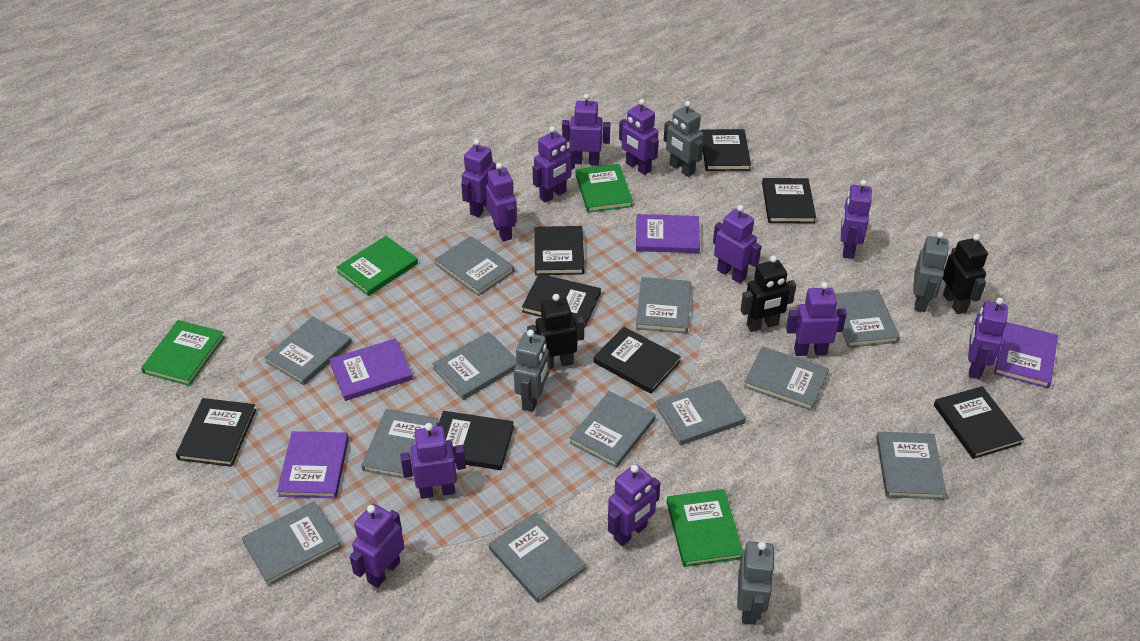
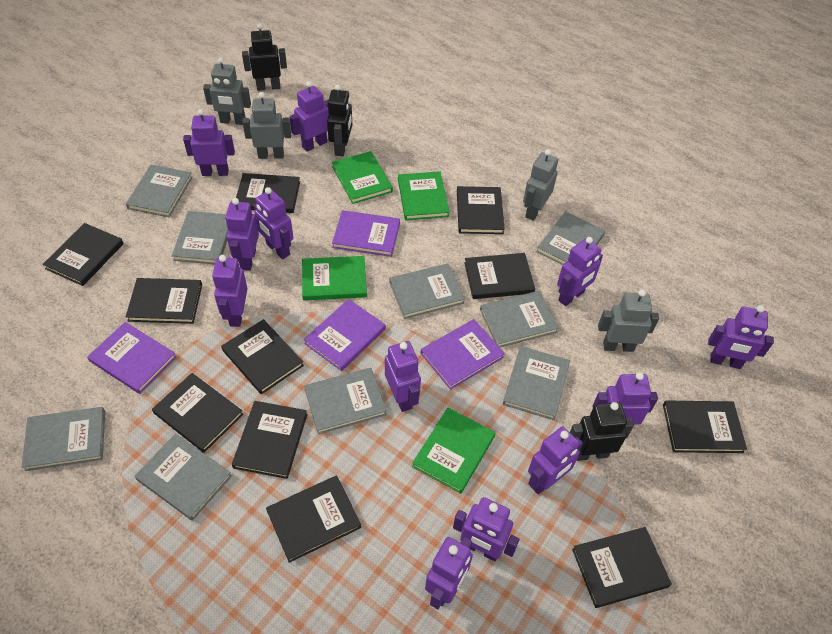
black book: 8 -> 11
grey book: 12 -> 9

